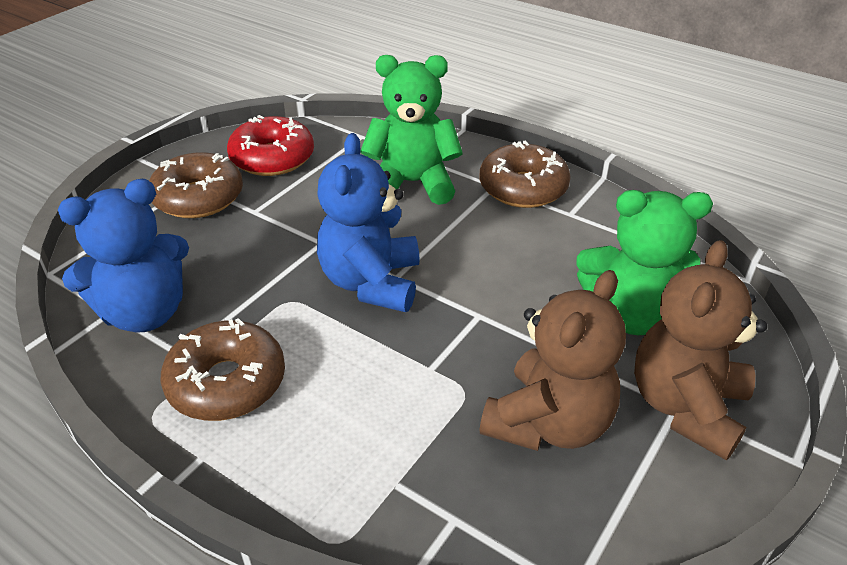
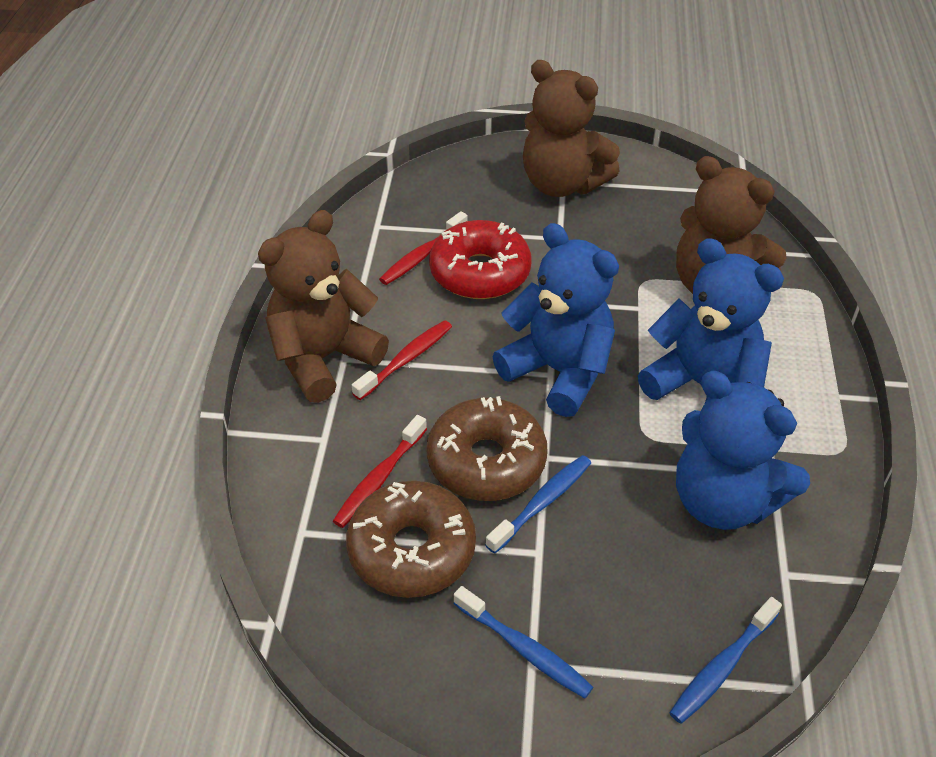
blue teddy bear: 2 -> 3
blue toothbrush: 0 -> 3
brown donut: 3 -> 2
brown teddy bear: 2 -> 3
green teddy bear: 2 -> 0
red toothbrush: 0 -> 3

